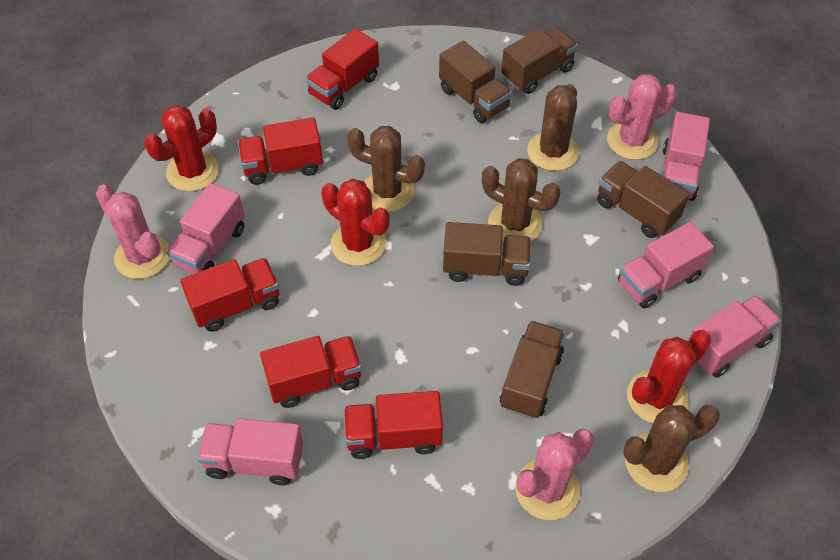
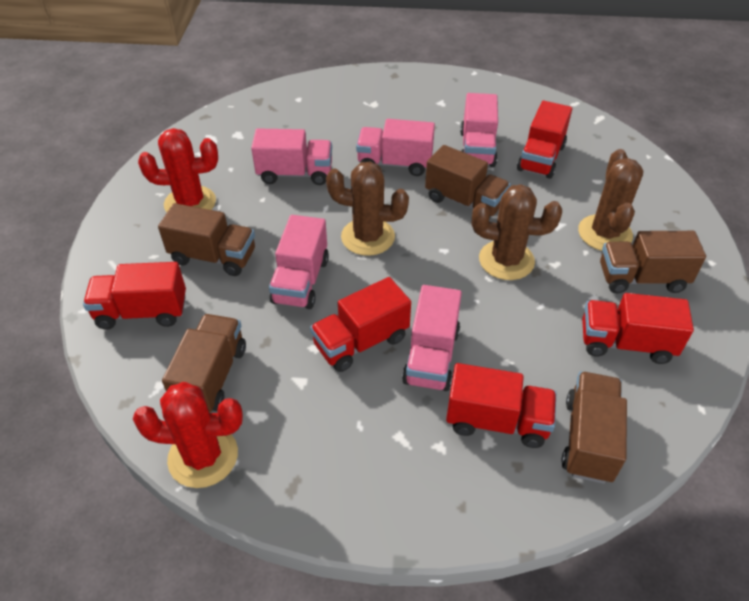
brown cactus: 4 -> 3
pink cactus: 3 -> 0
red cactus: 3 -> 2

